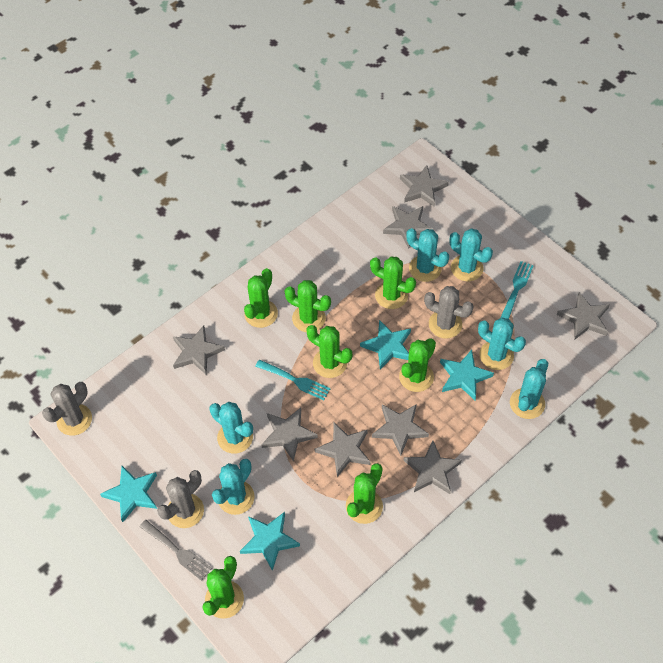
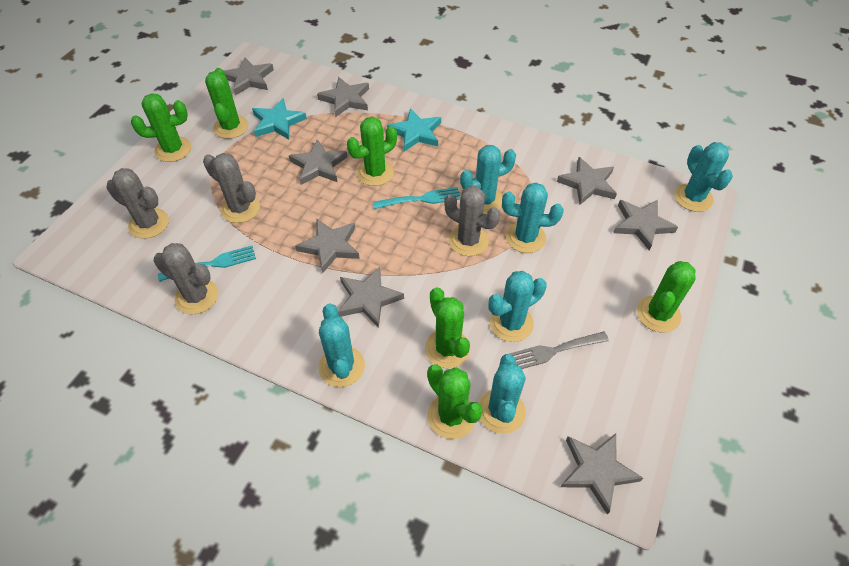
green cactus: 7 -> 6
grey cactus: 3 -> 4
turquoise star: 4 -> 2

